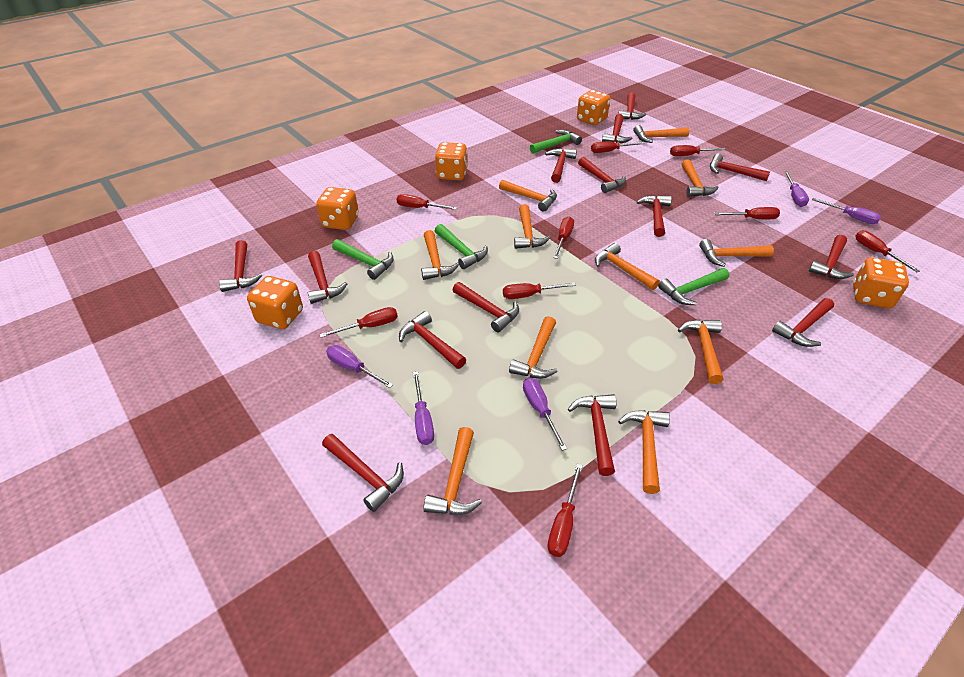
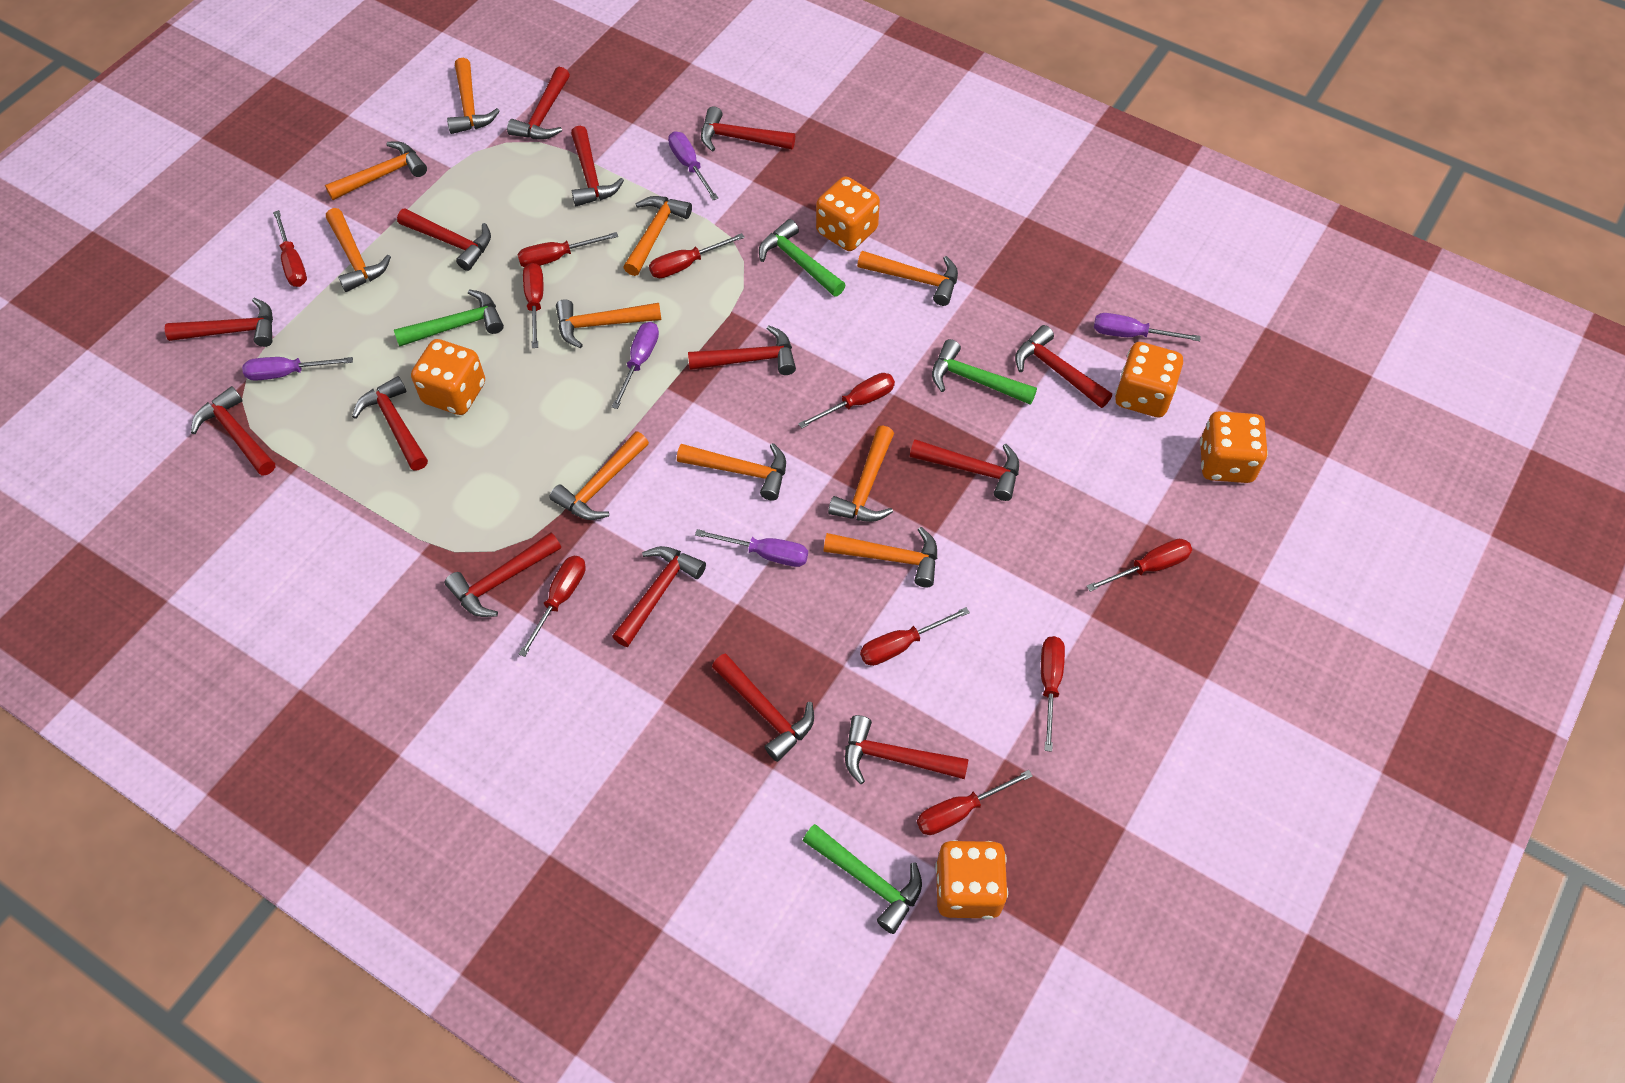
orange hammer: 11 -> 10
red screwdriver: 9 -> 10

